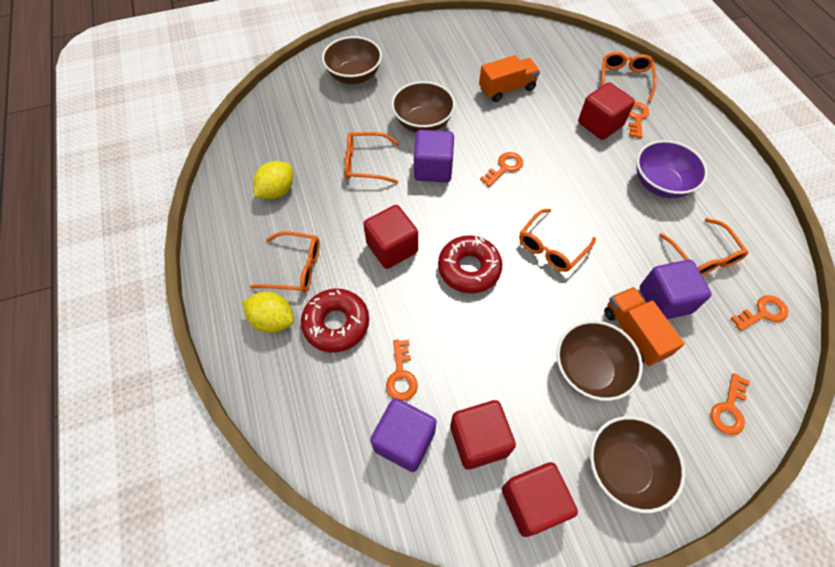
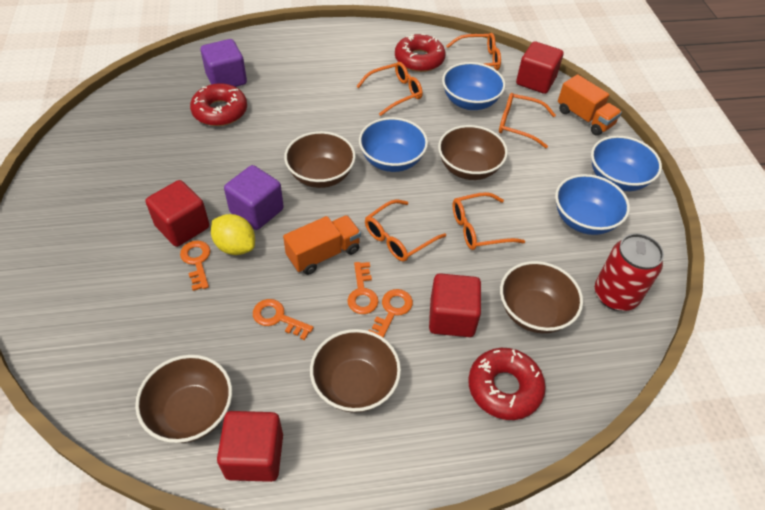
blue bowl: 0 -> 4
brown bowl: 4 -> 5
orange key: 5 -> 4
purple bowl: 1 -> 0
purple cube: 3 -> 2
red can: 0 -> 1
red donut: 2 -> 3
yellow lemon: 2 -> 1

